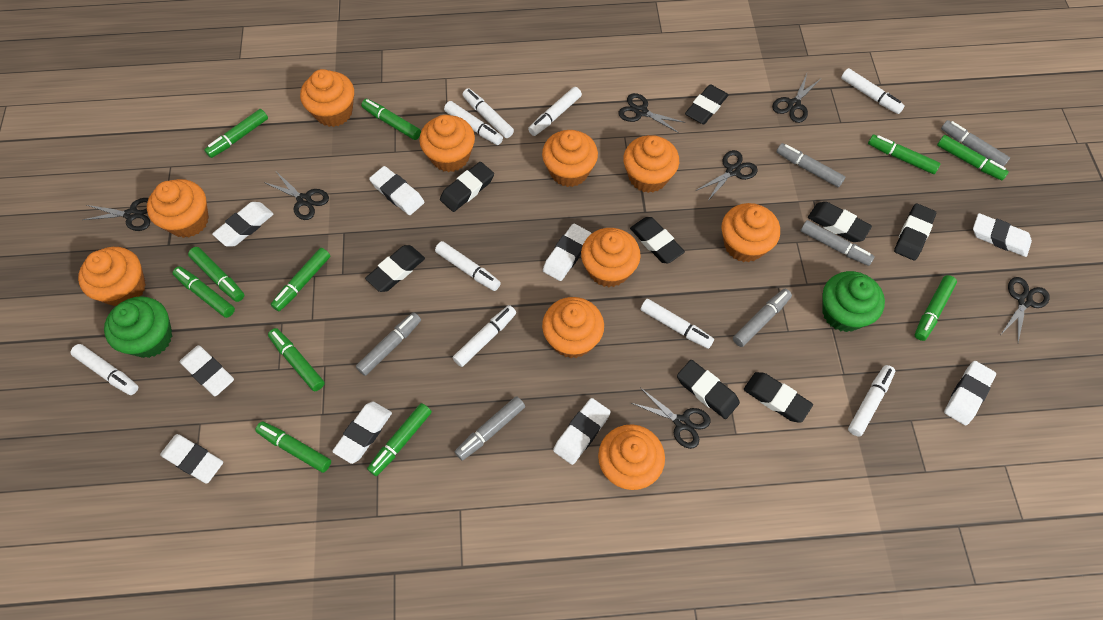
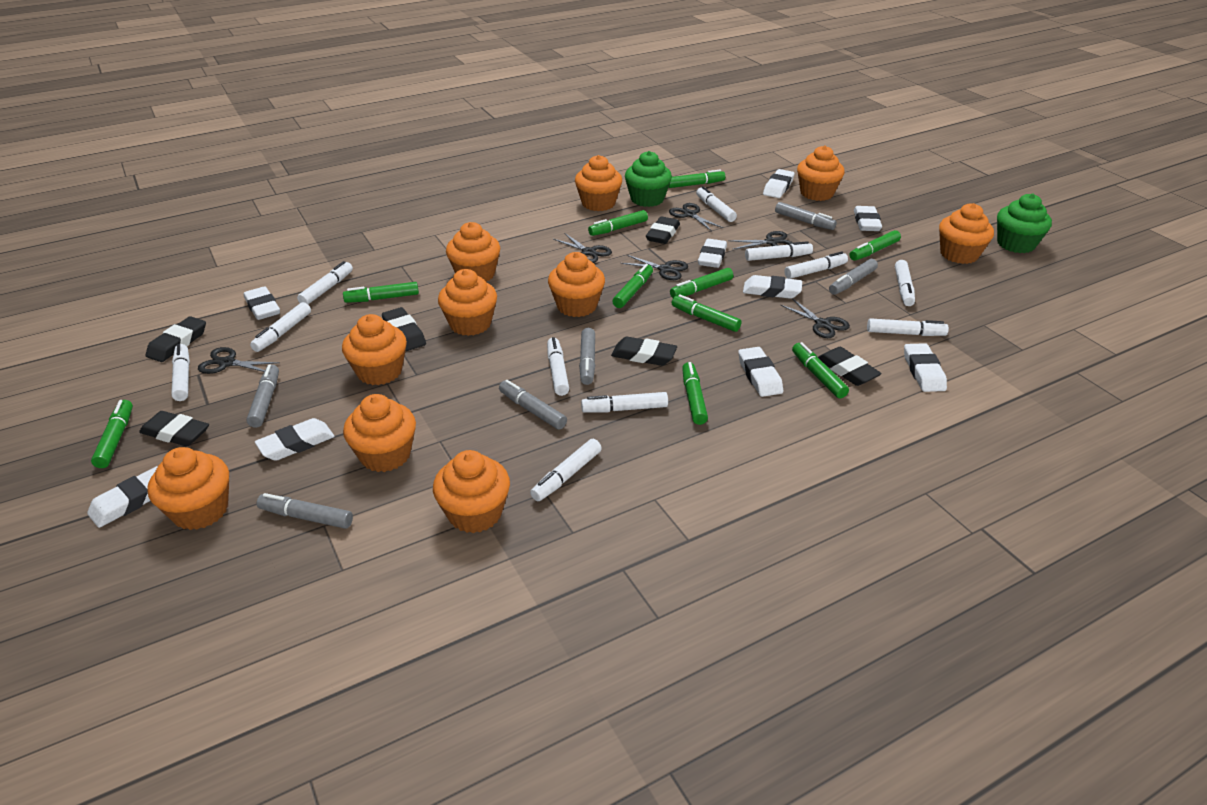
black eraser: 8 -> 6
black scissors: 7 -> 6
green marker: 11 -> 10
white marker: 9 -> 11

